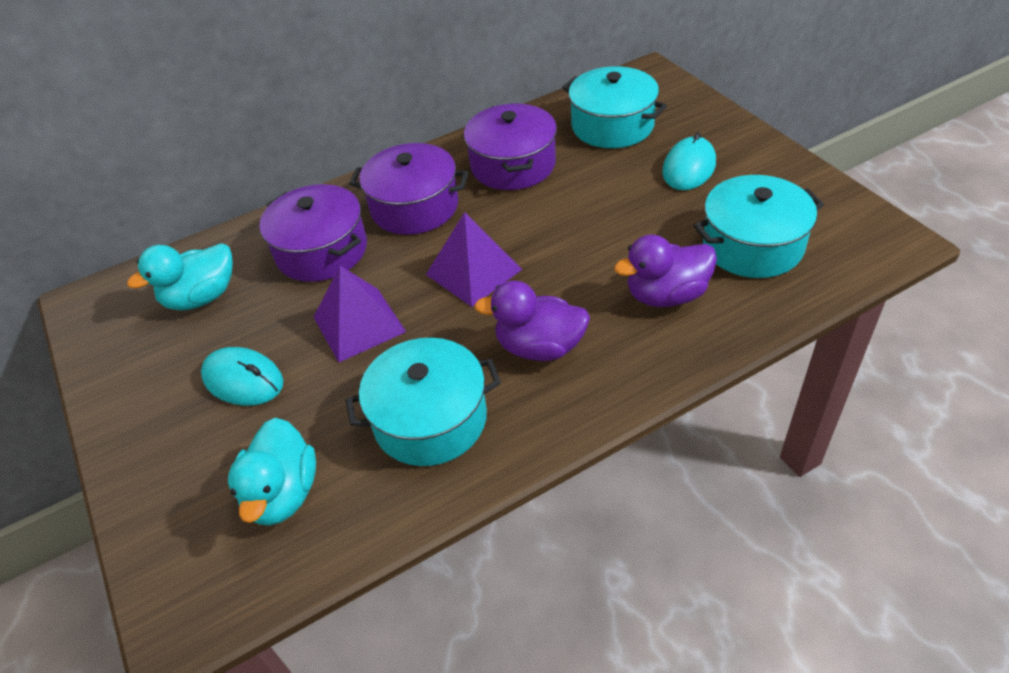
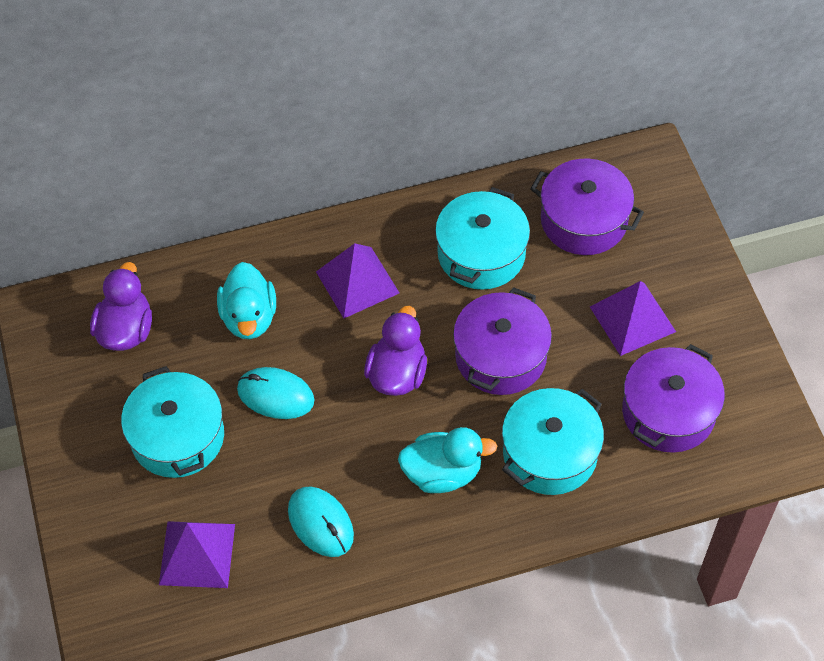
purple pyramid: 2 -> 3

